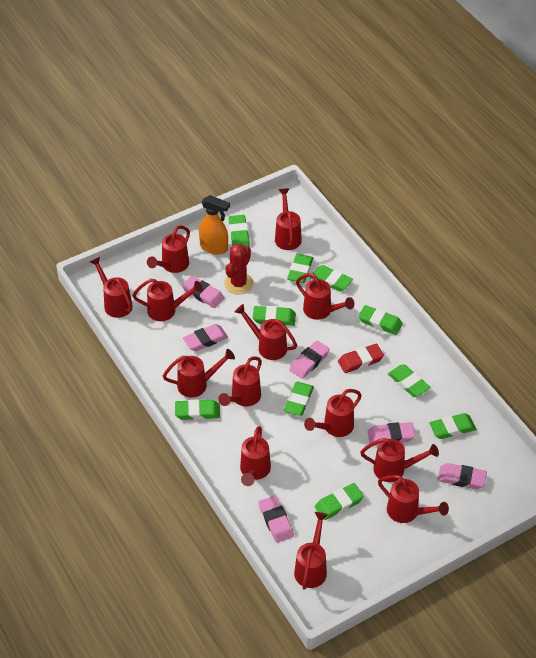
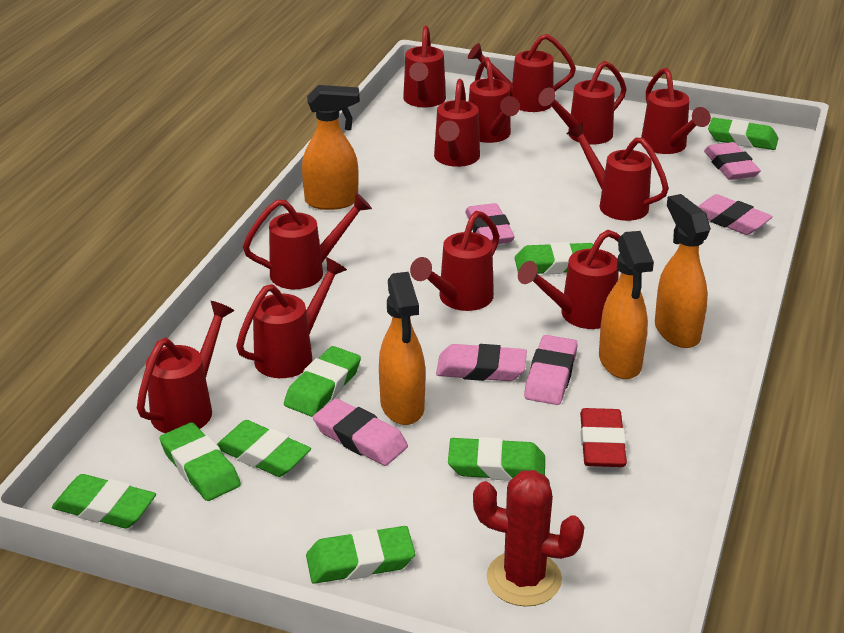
green eraser: 10 -> 8
orange spray bottle: 1 -> 4
red watering can: 13 -> 12

